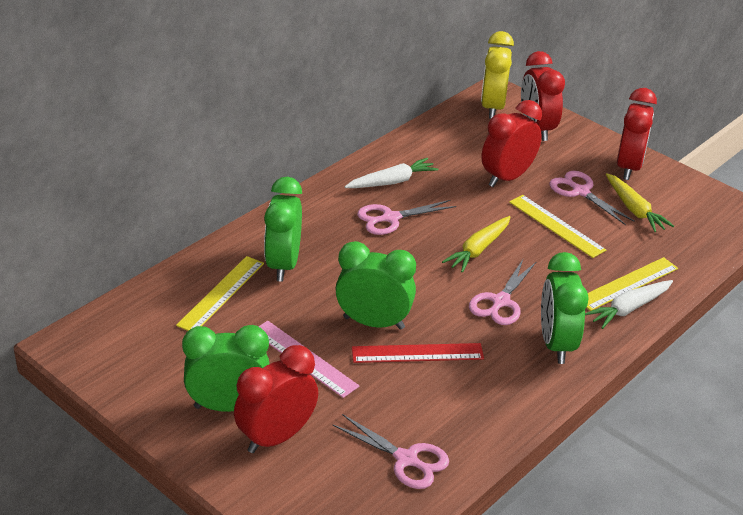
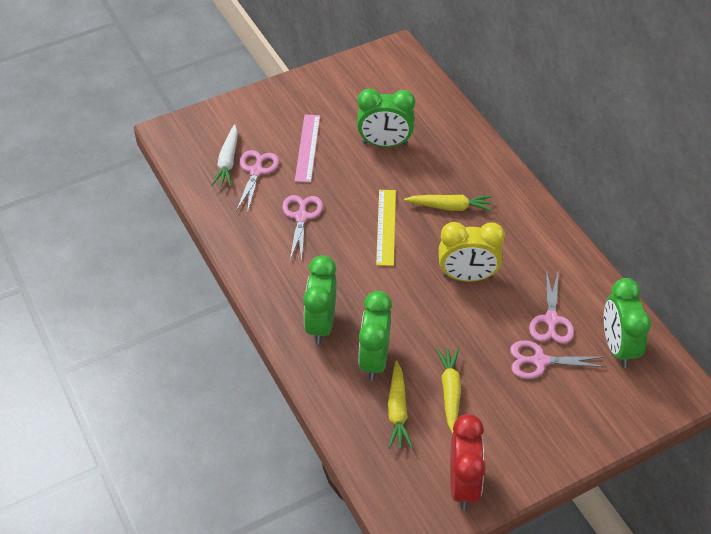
red clock: 4 -> 1
red ruler: 1 -> 0
white carrot: 2 -> 1
yellow carrot: 2 -> 3
yellow ruler: 3 -> 1

